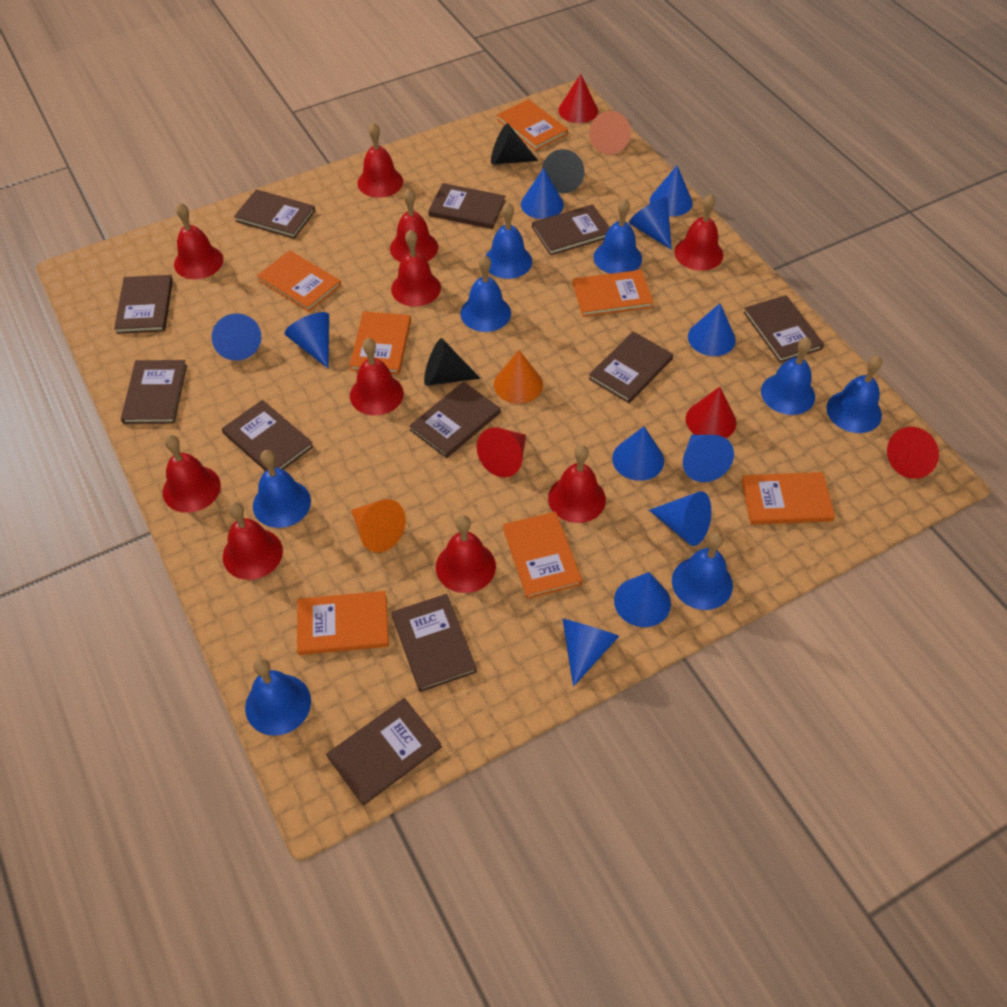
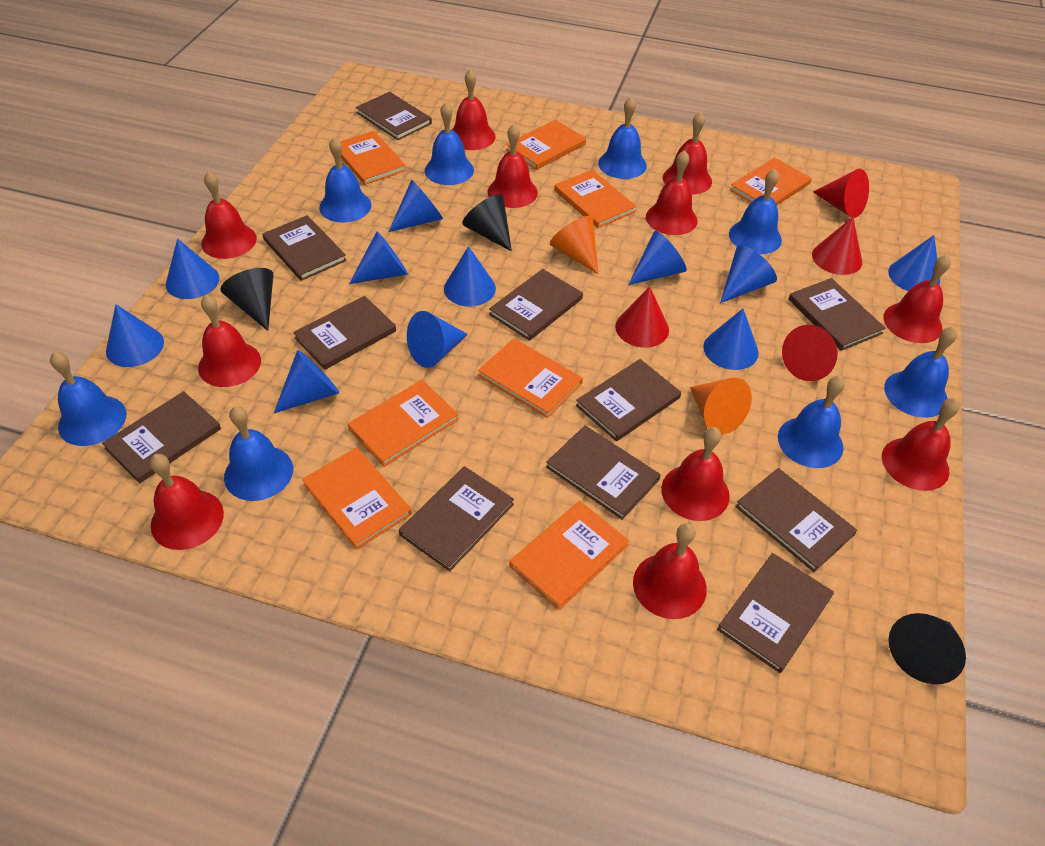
orange book: 7 -> 8
orange cone: 3 -> 2
red bell: 10 -> 11

